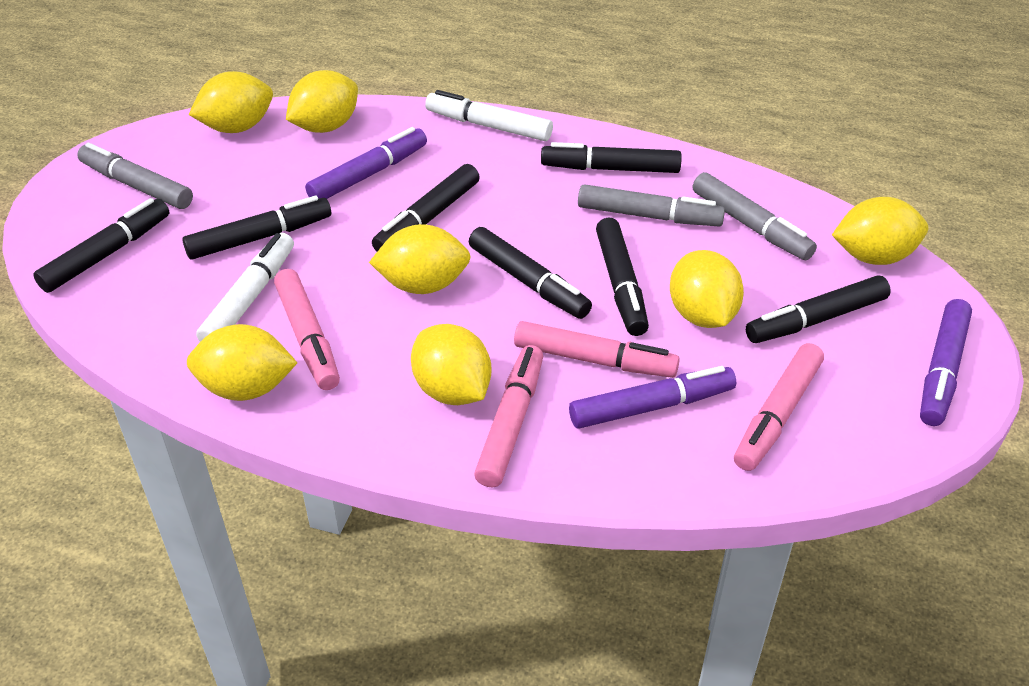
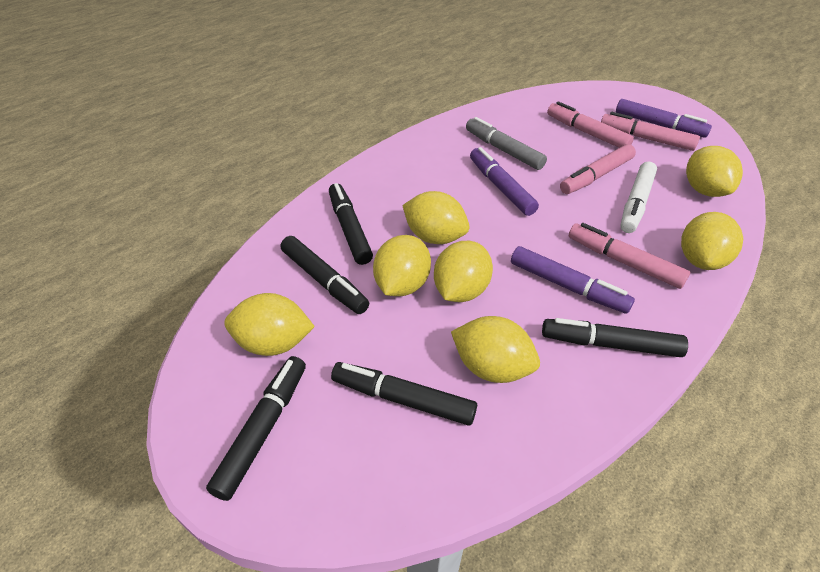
black marker: 7 -> 5
grey marker: 3 -> 1
white marker: 2 -> 1

